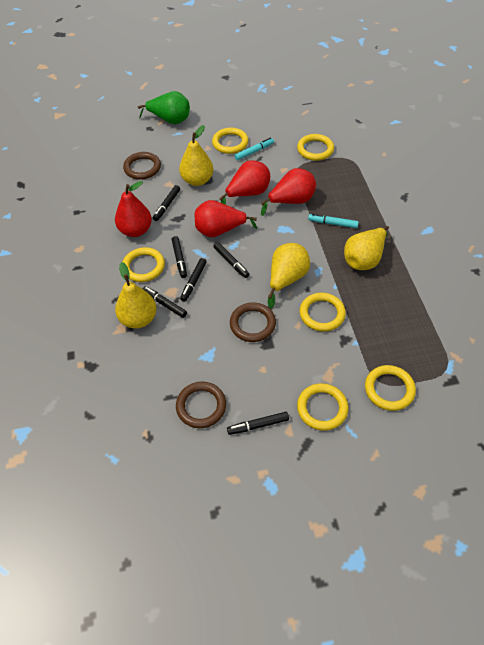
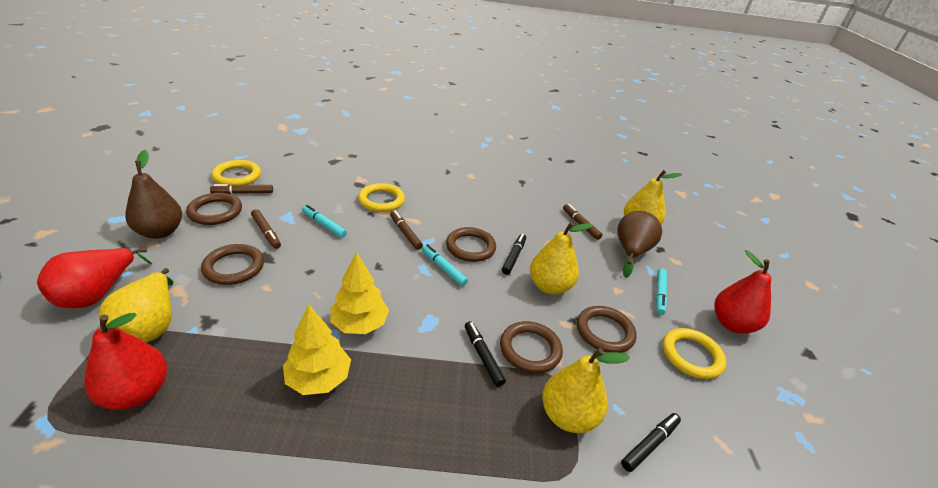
black marker: 6 -> 3
brown marker: 0 -> 4
brown pear: 0 -> 2
brown ring: 3 -> 5
green pear: 1 -> 0
red pear: 4 -> 3
turquoise marker: 2 -> 3
yellow ring: 6 -> 3
yellow tree: 0 -> 2

